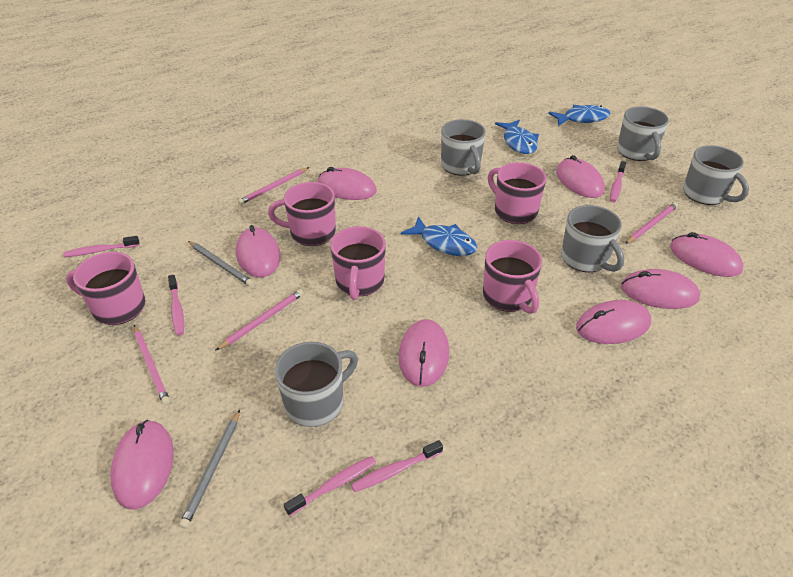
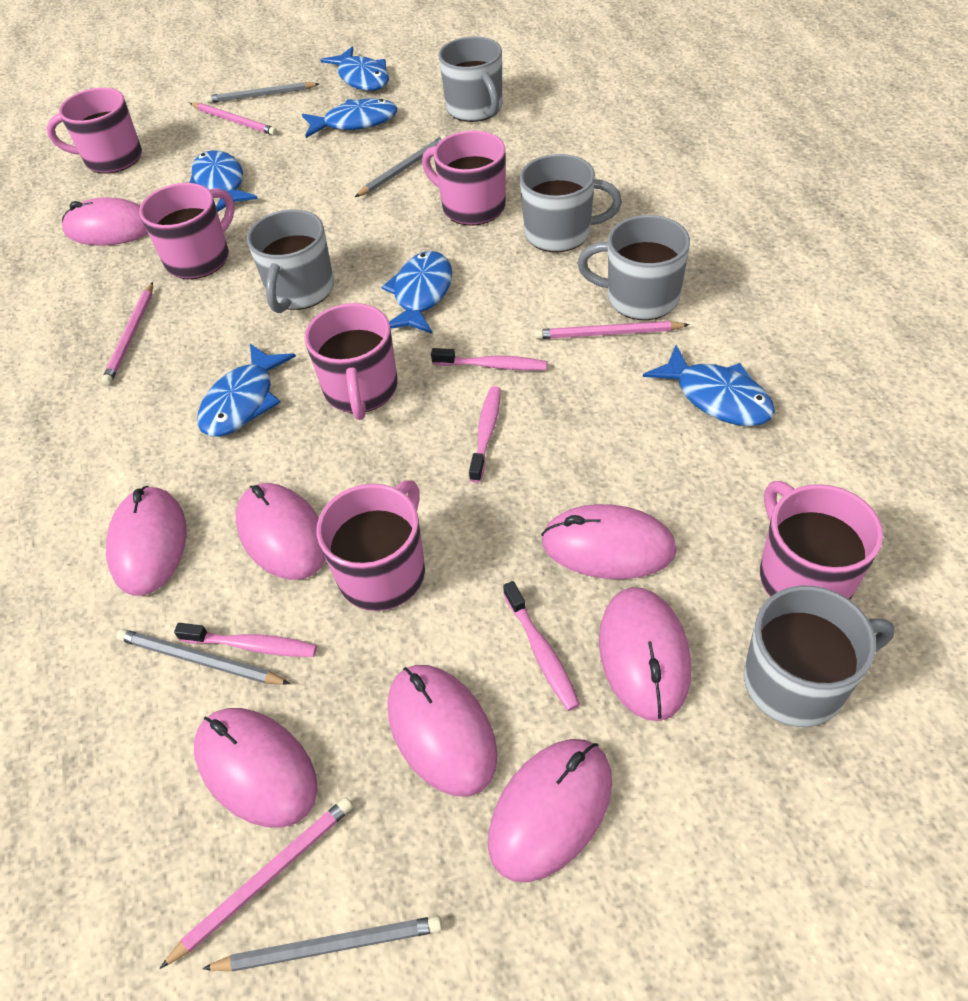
blue fish: 3 -> 6
grey pencil: 2 -> 4
pink mug: 5 -> 6
pink toothbrush: 5 -> 4

